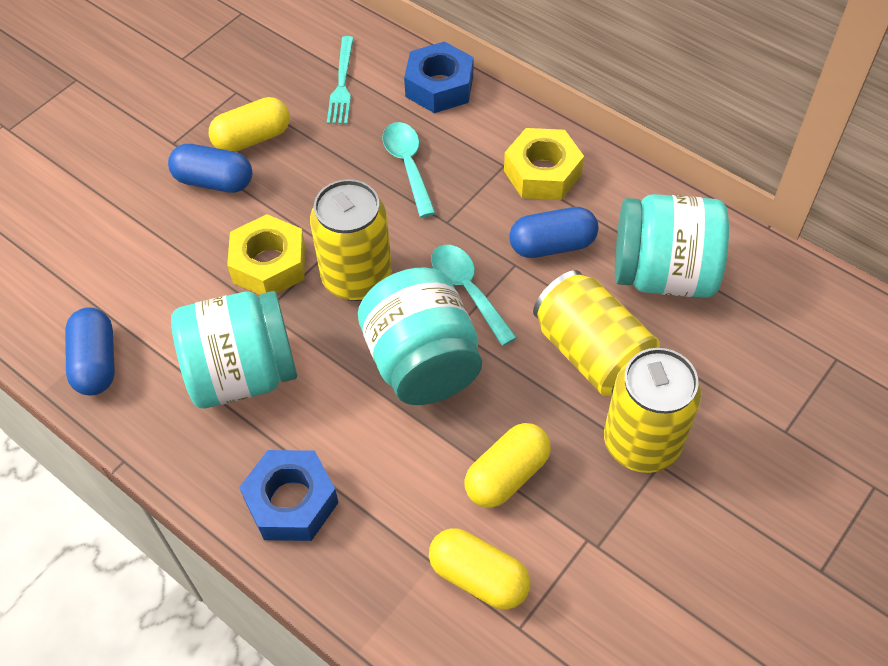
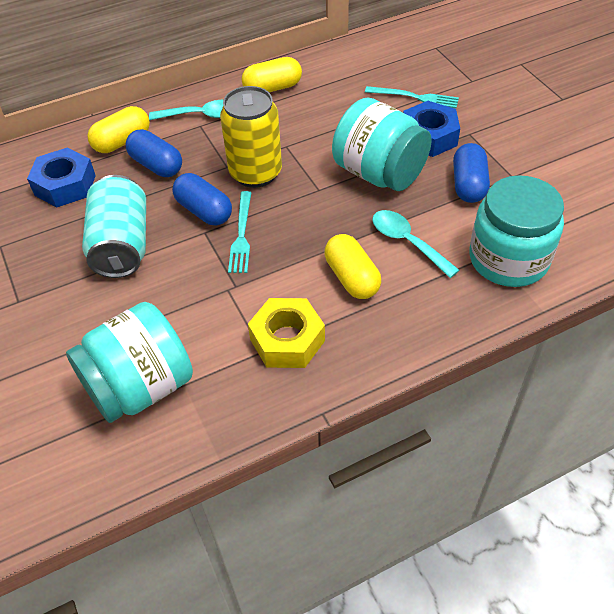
turquoise can: 0 -> 1
turquoise fork: 1 -> 2
yellow can: 3 -> 1
yellow nut: 2 -> 1

